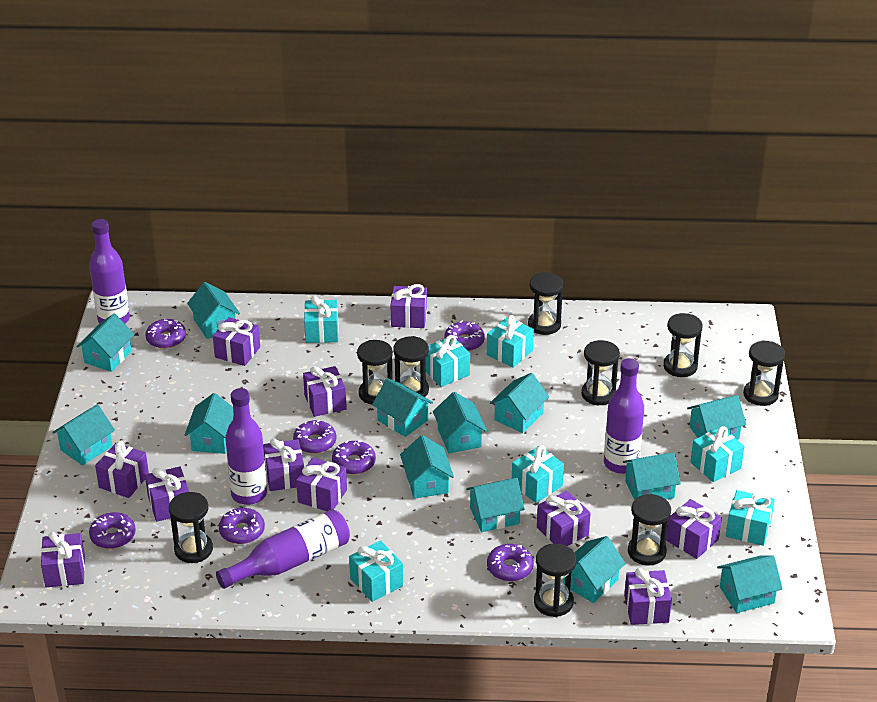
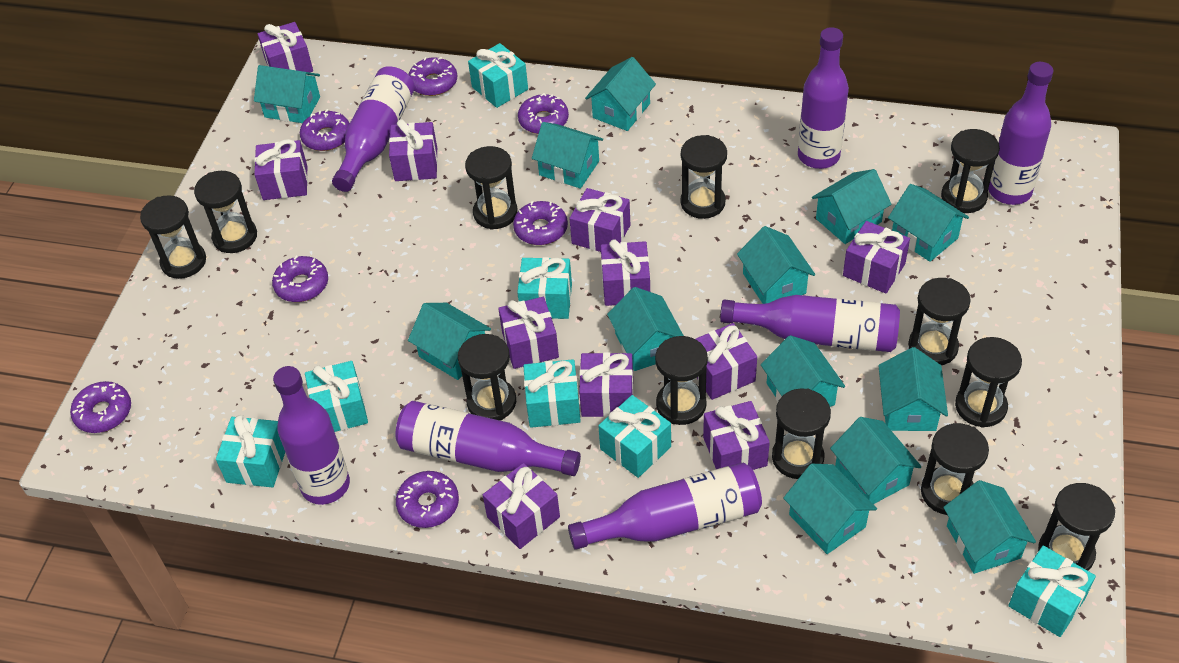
black hourglass: 9 -> 12
purple bottle: 4 -> 7

